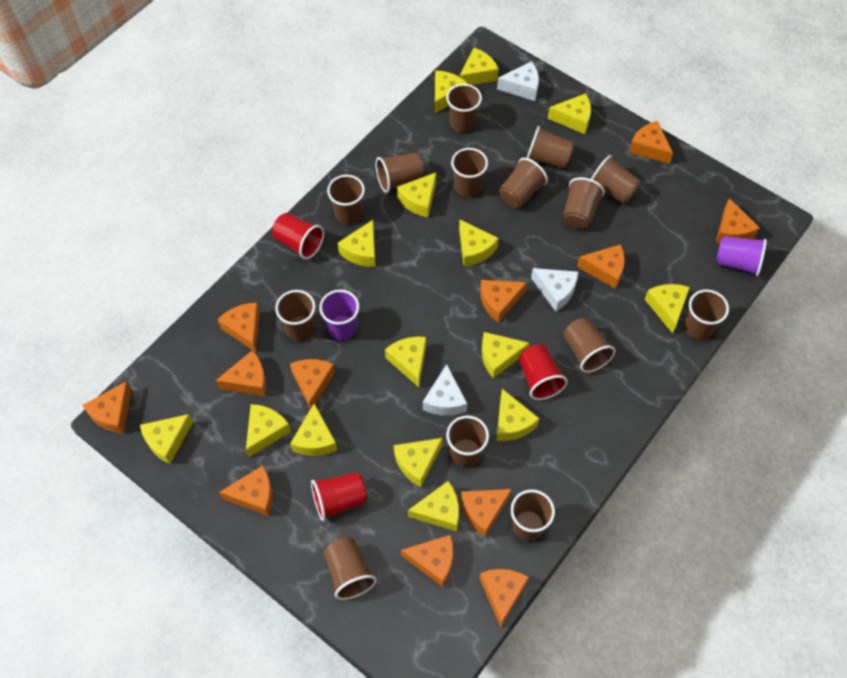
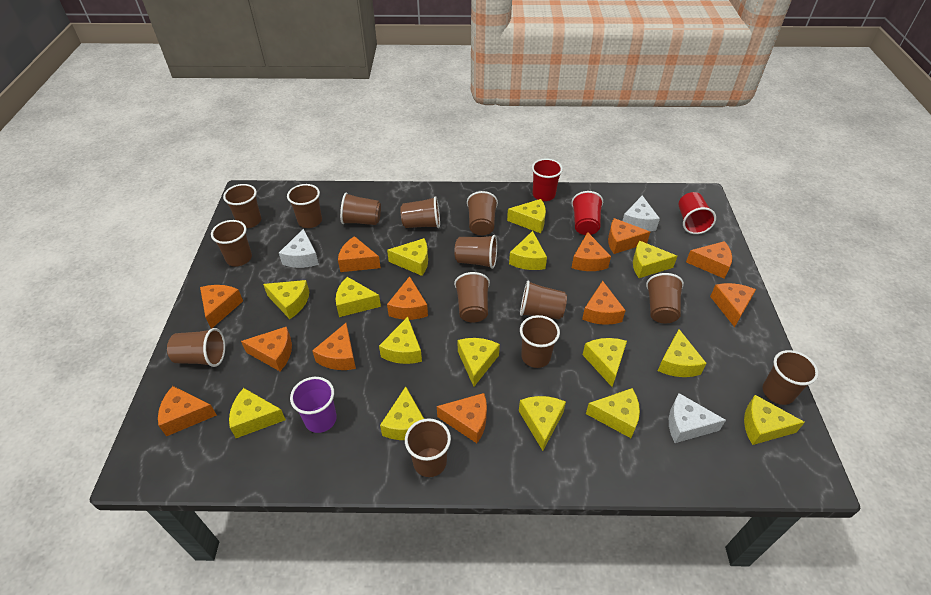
purple cup: 2 -> 1

